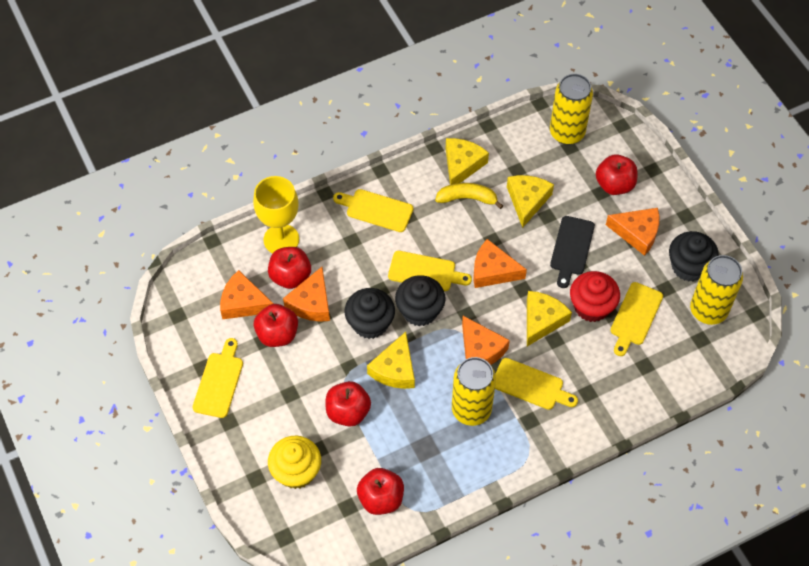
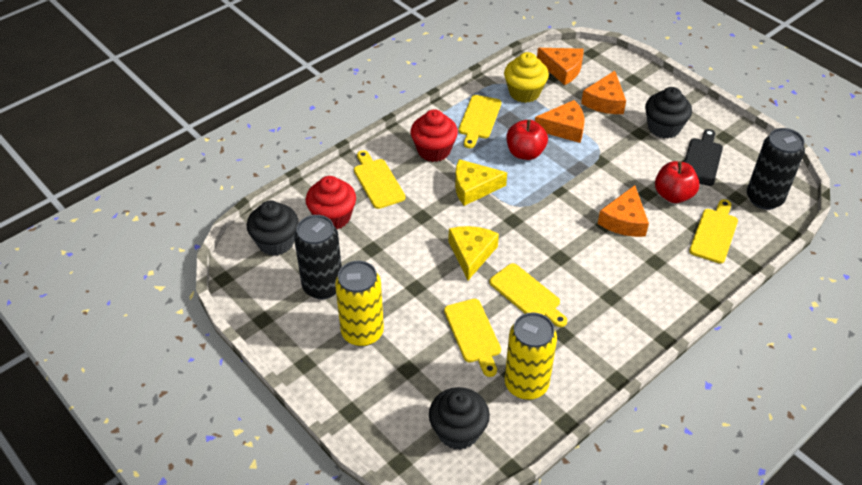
black can: 0 -> 2
orange cheese: 5 -> 4
red apple: 5 -> 2
red cupcake: 1 -> 2
yellow banana: 1 -> 0
yellow can: 3 -> 2
yellow cheese: 4 -> 2
yellow goblet: 1 -> 0

